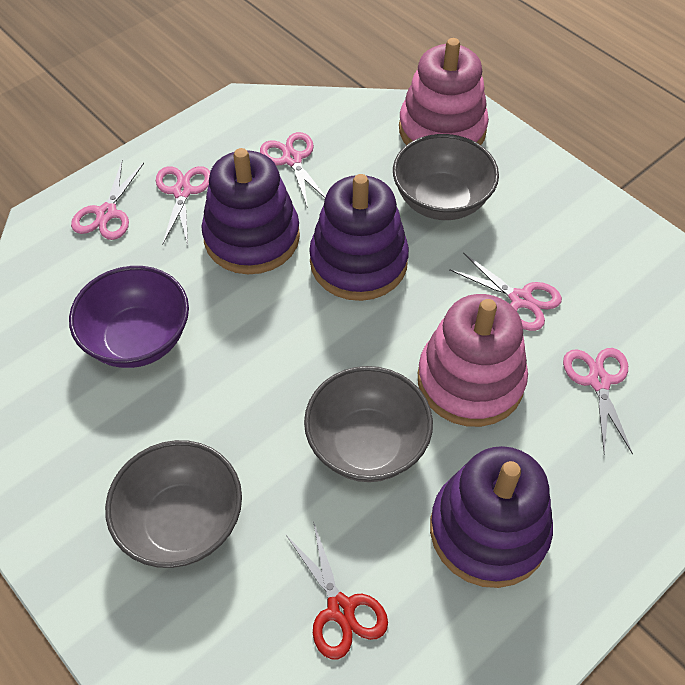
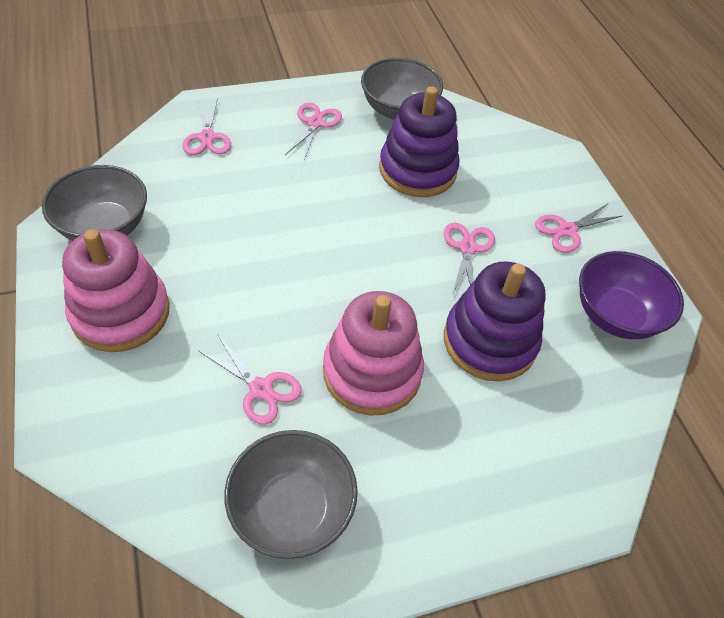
purple stacking toy: 3 -> 2
red scissors: 1 -> 0

